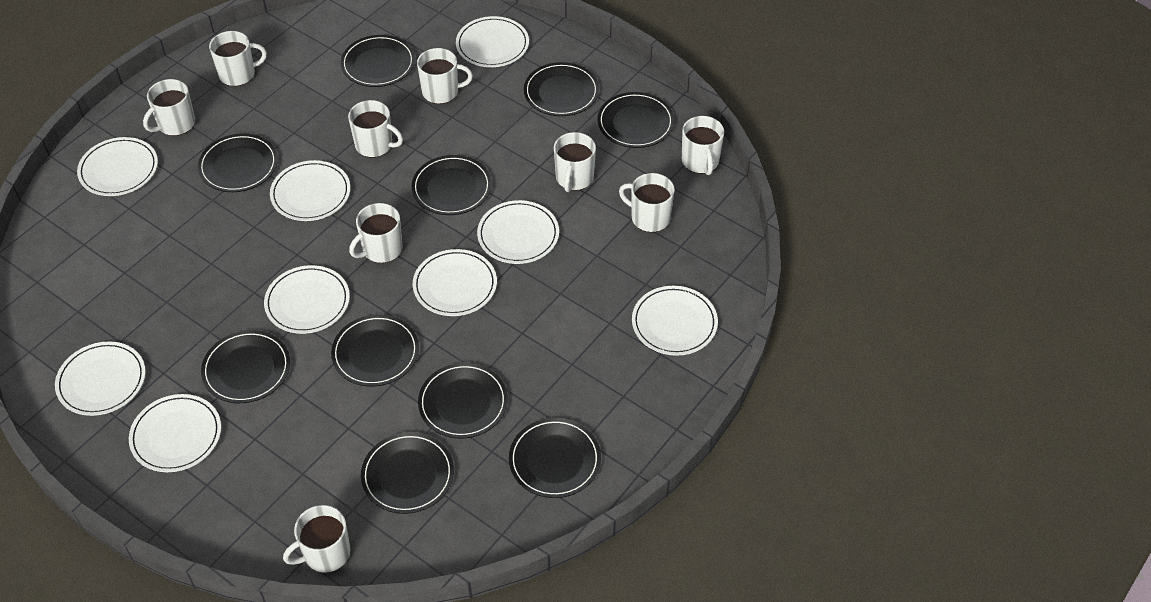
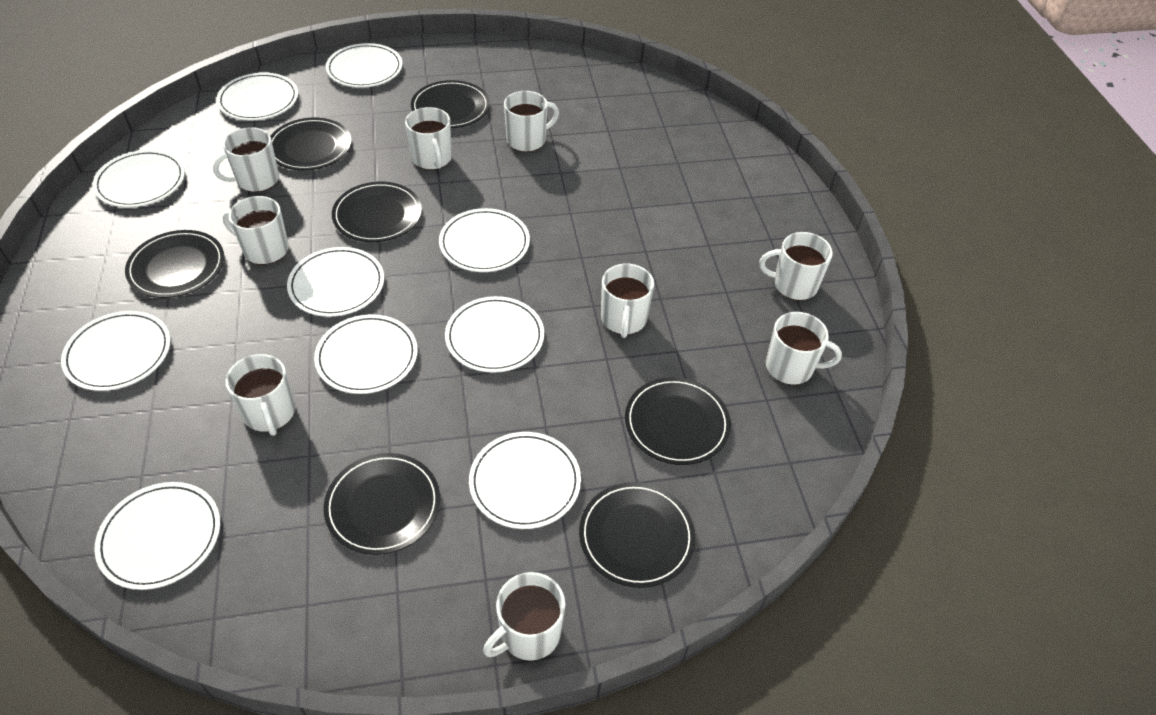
black plate: 10 -> 7
white plate: 9 -> 10

